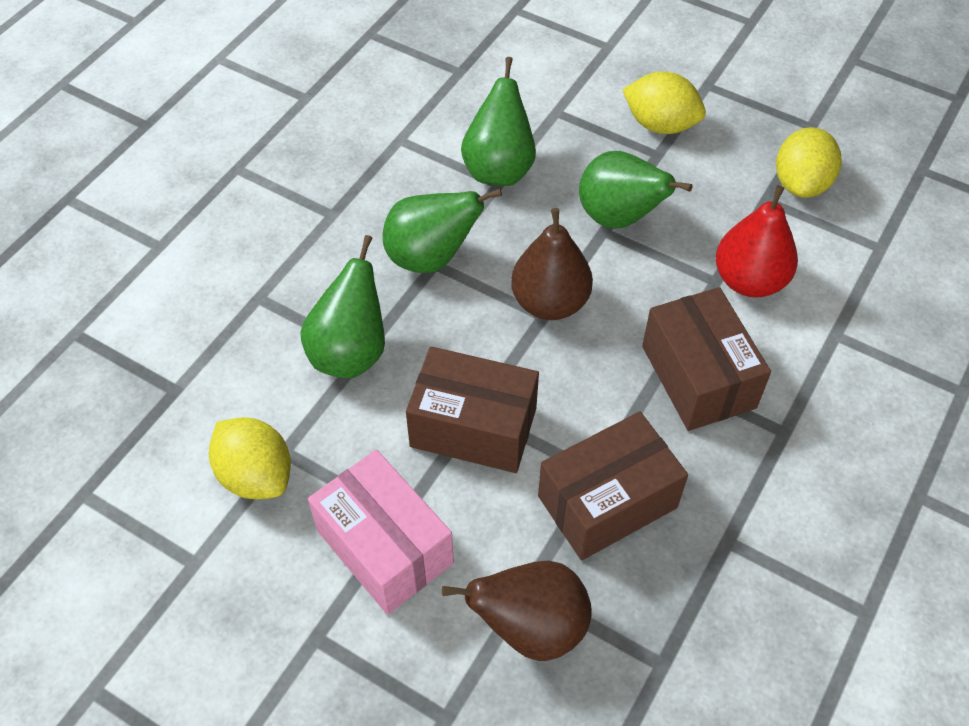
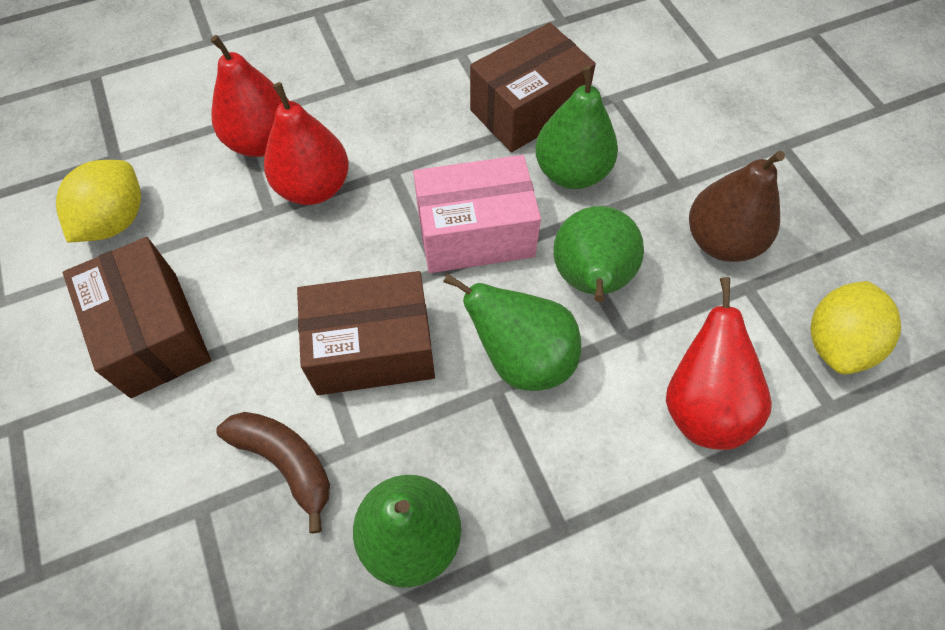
brown banana: 0 -> 1
brown pear: 2 -> 1
red pear: 1 -> 3
yellow lemon: 3 -> 2

